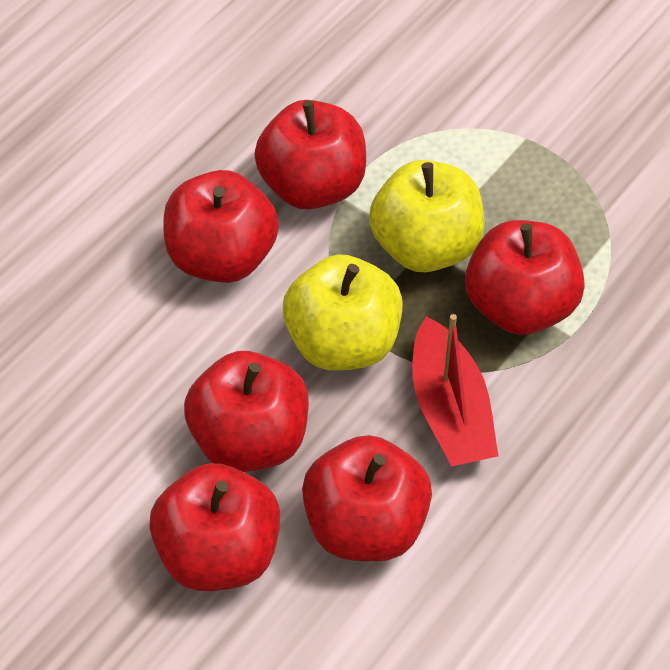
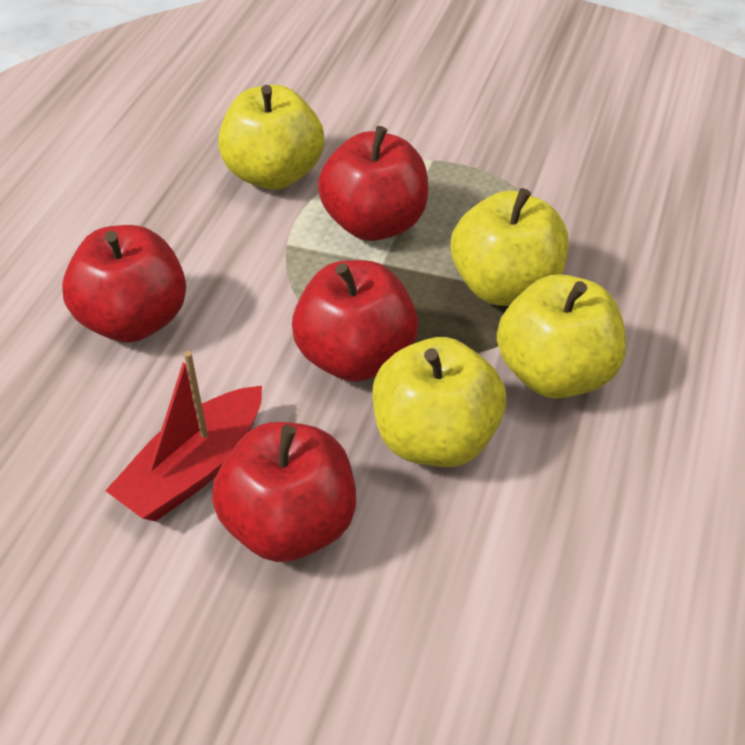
red apple: 6 -> 4
yellow apple: 2 -> 4

